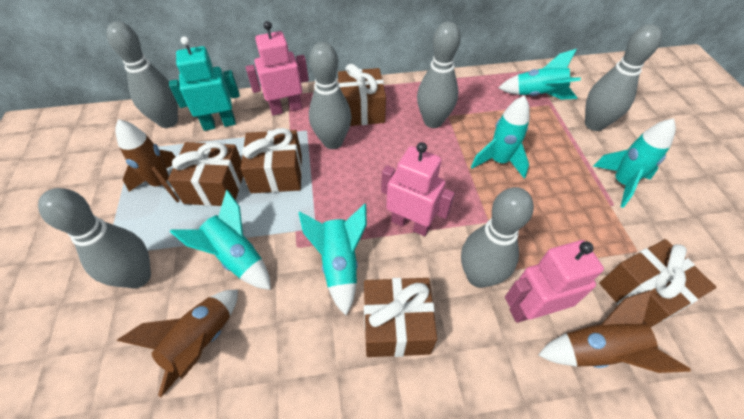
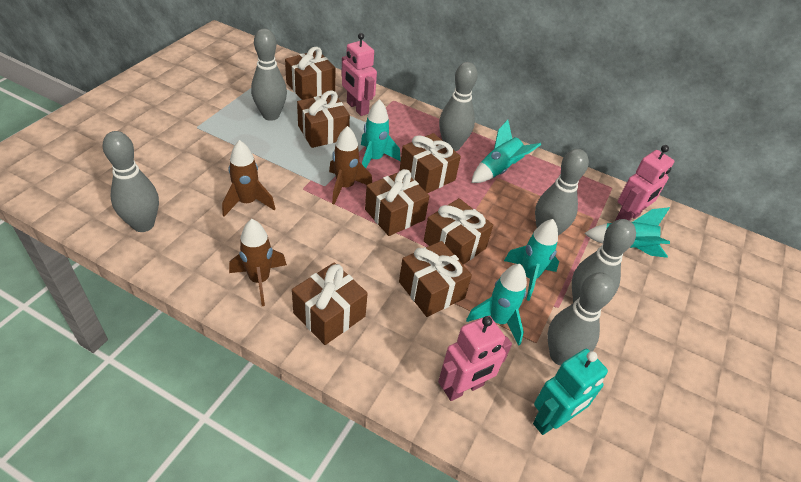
brown gift: 5 -> 7

